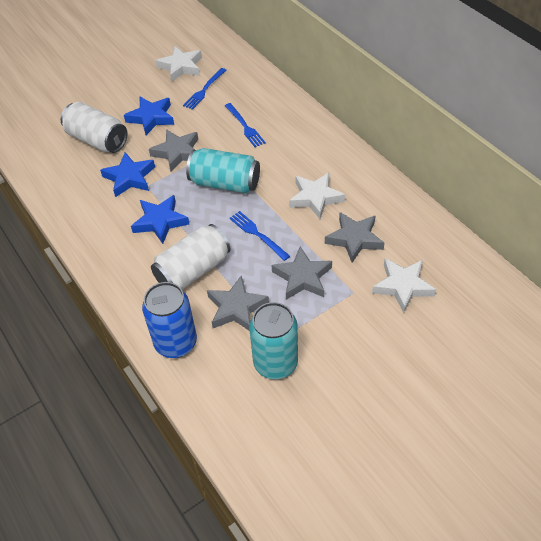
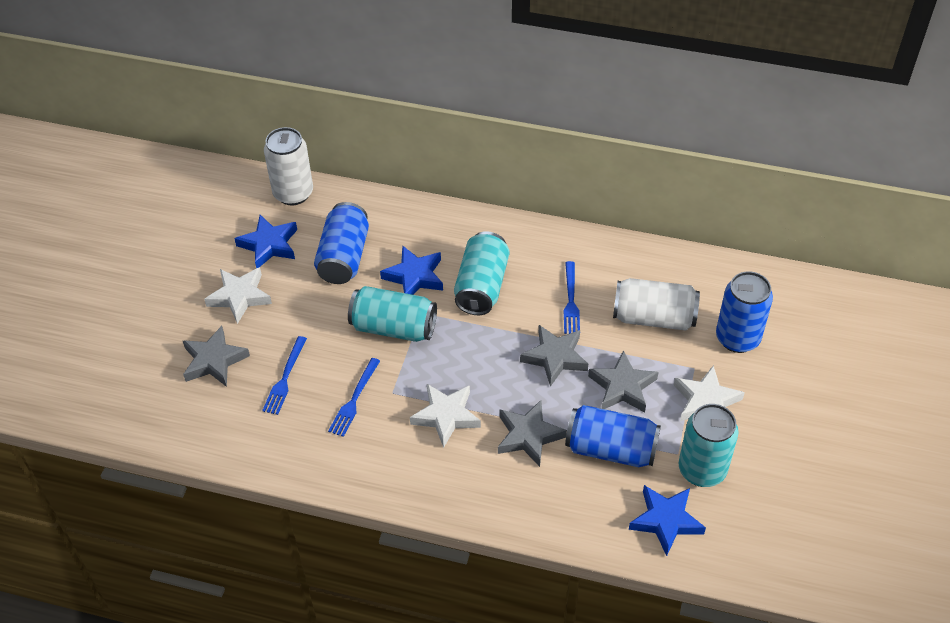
blue can: 1 -> 3
turquoise can: 2 -> 3

